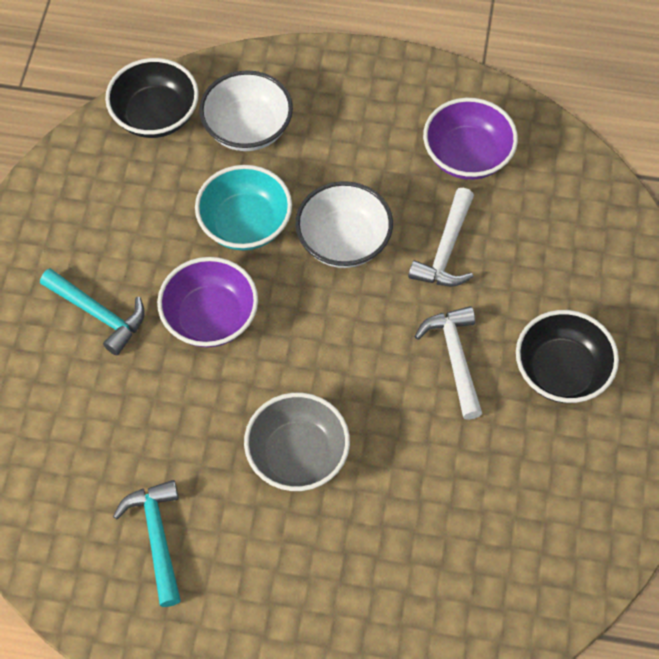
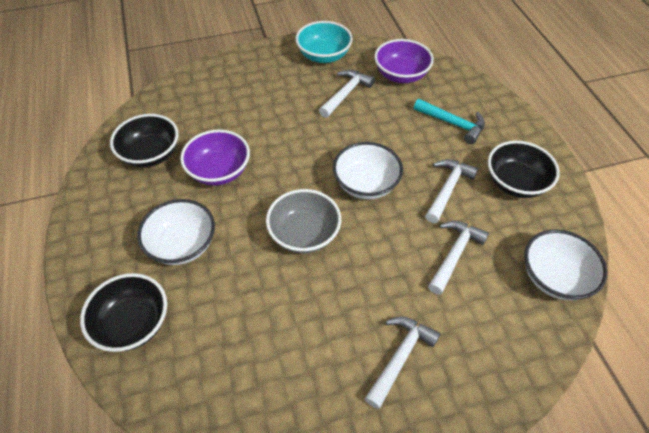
black bowl: 2 -> 3
turquoise hammer: 2 -> 1
white bowl: 2 -> 3
white hammer: 2 -> 4

